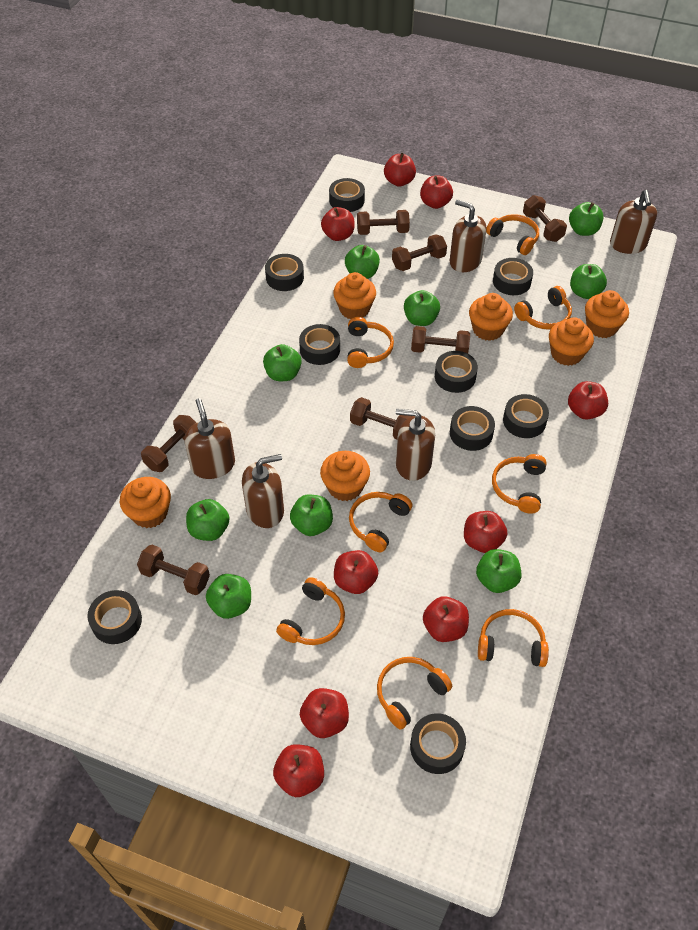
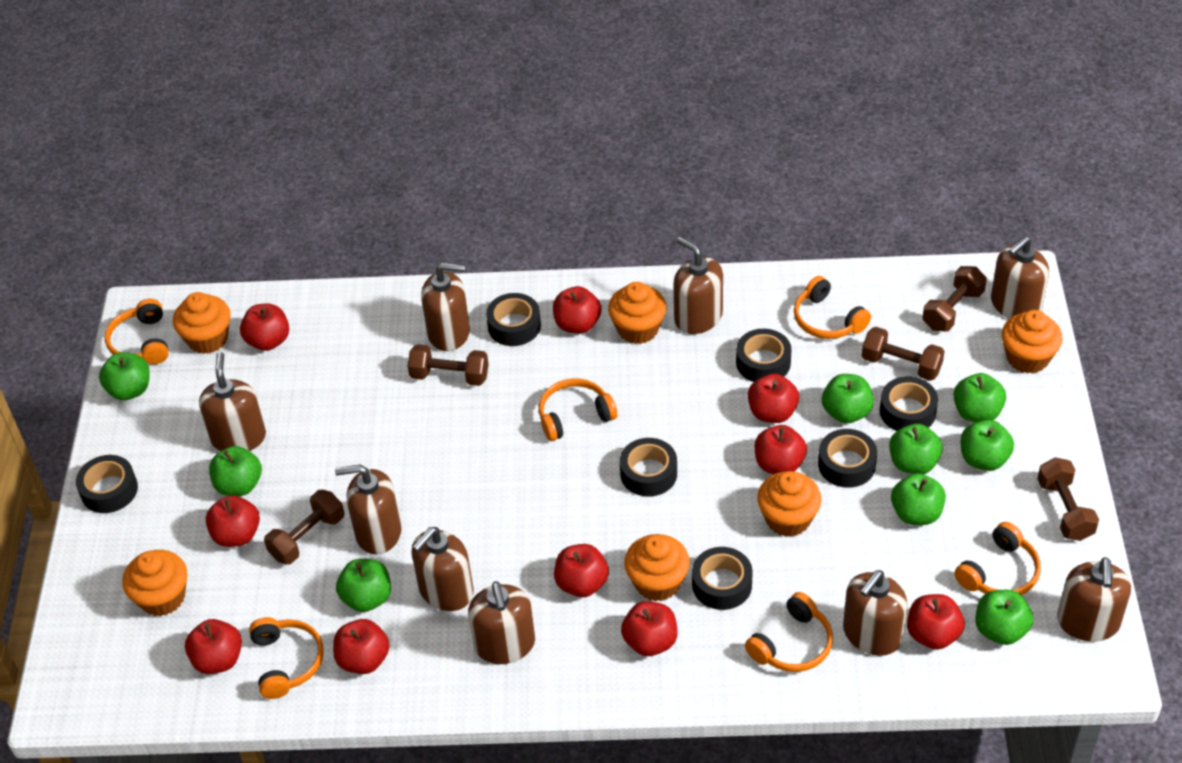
black tape: 9 -> 7
brown dumbbell: 7 -> 5
brown soap dispenser: 5 -> 9
orange headphones: 8 -> 6
red apple: 9 -> 10

